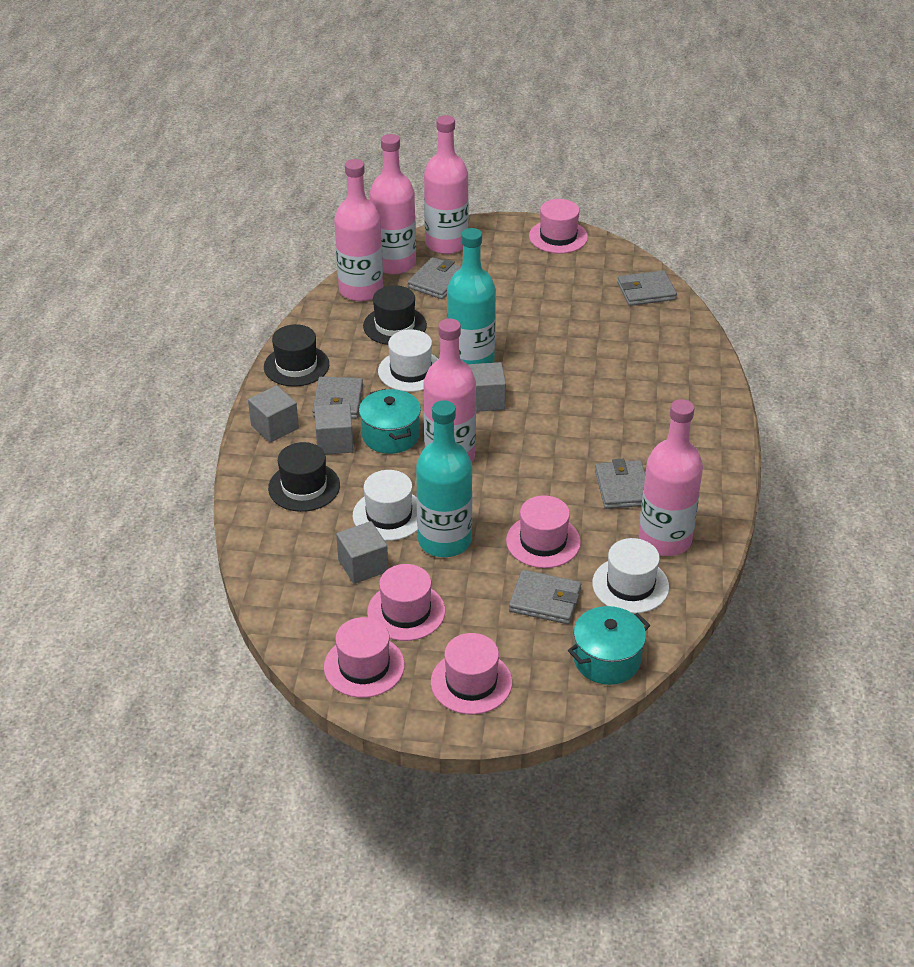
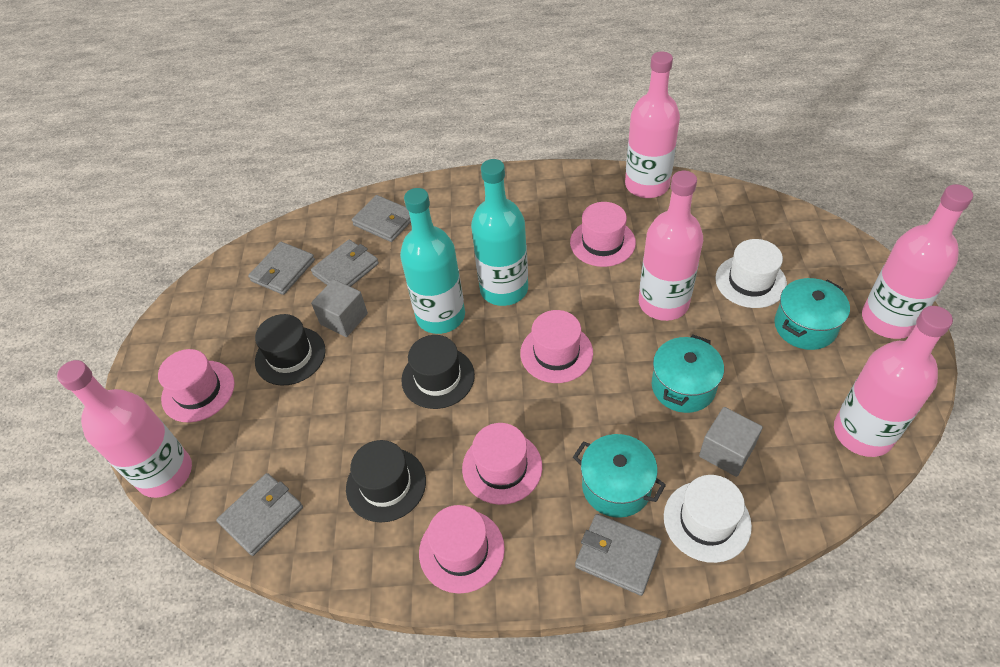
grey cube: 4 -> 2
turquoise pot: 2 -> 3
white hat: 3 -> 2

